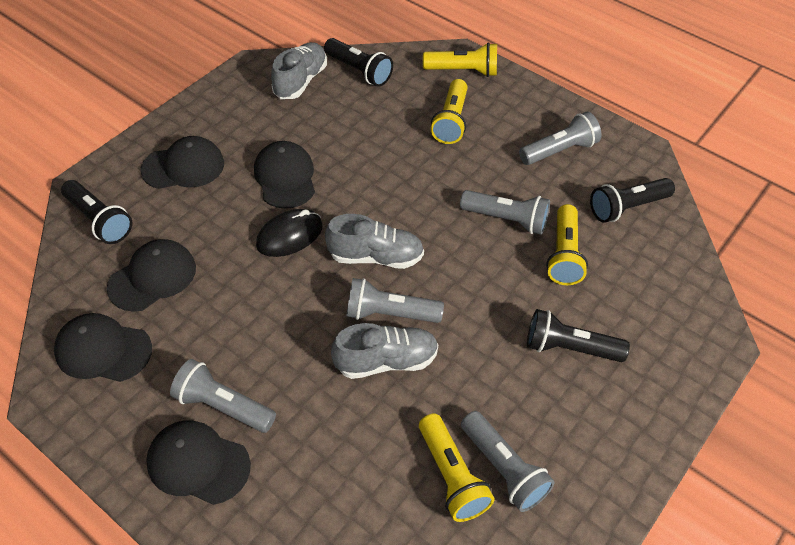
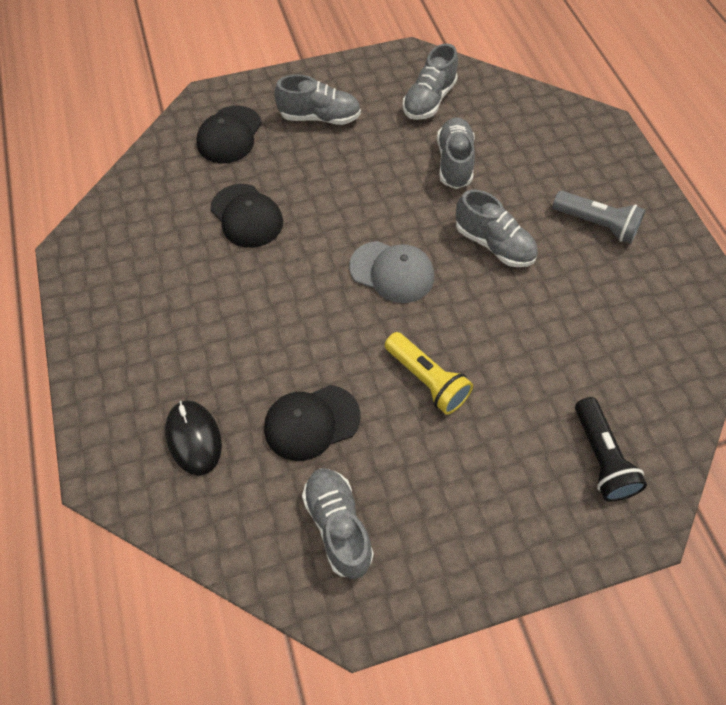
black cap: 5 -> 3
black flashlight: 4 -> 1
grey cap: 0 -> 1
grey flashlight: 5 -> 1
grey shoe: 3 -> 5
yellow flashlight: 4 -> 1

